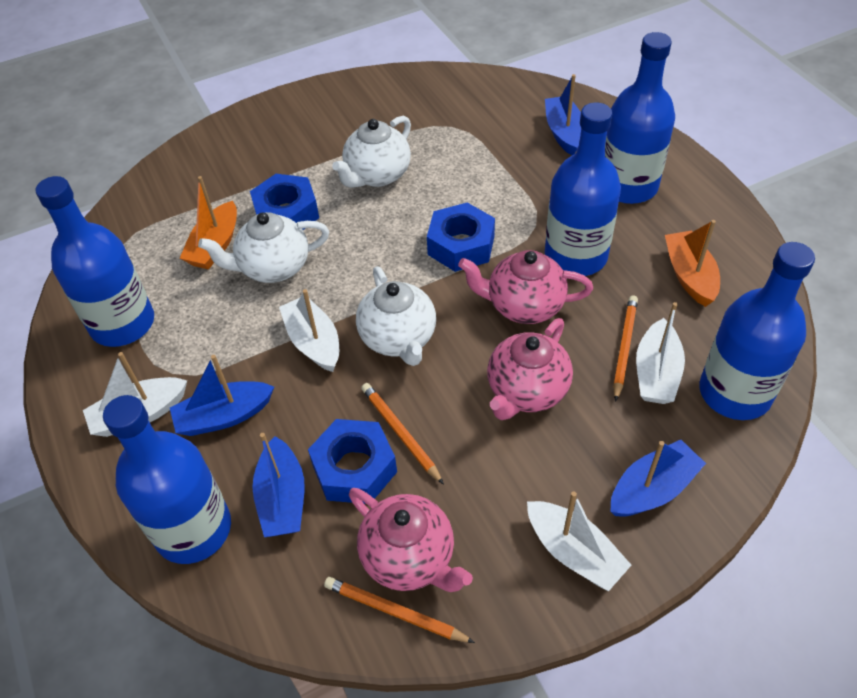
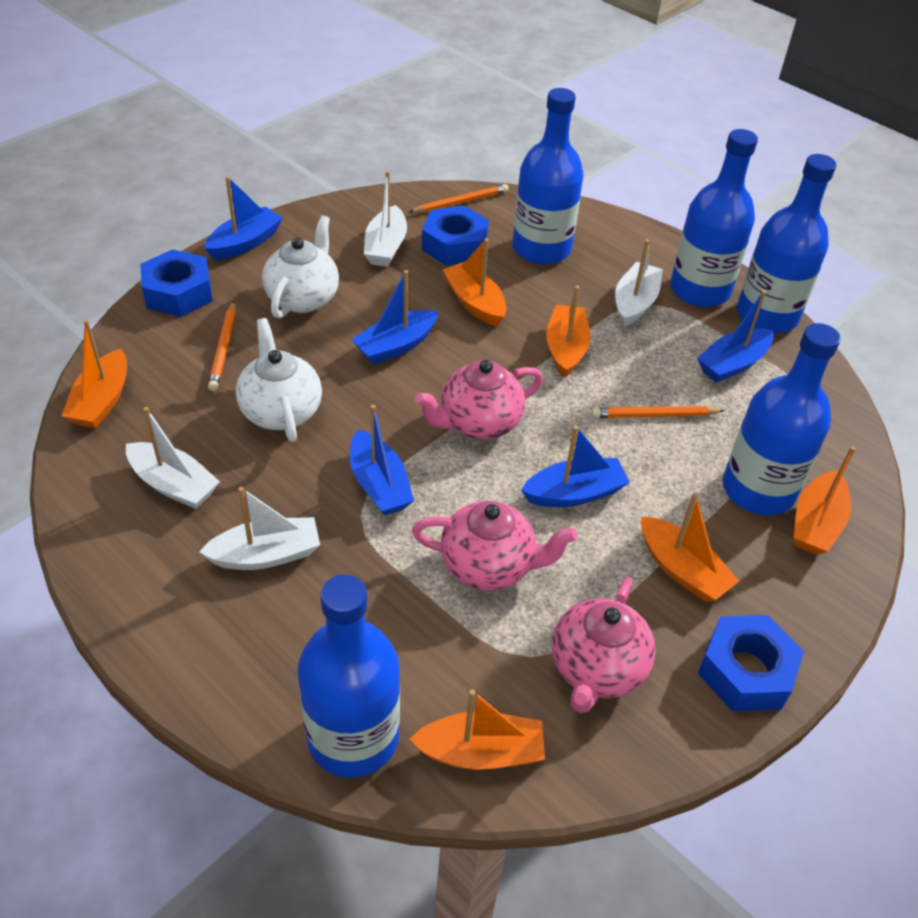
blue boat: 4 -> 5
orange boat: 2 -> 6
white teapot: 3 -> 2

